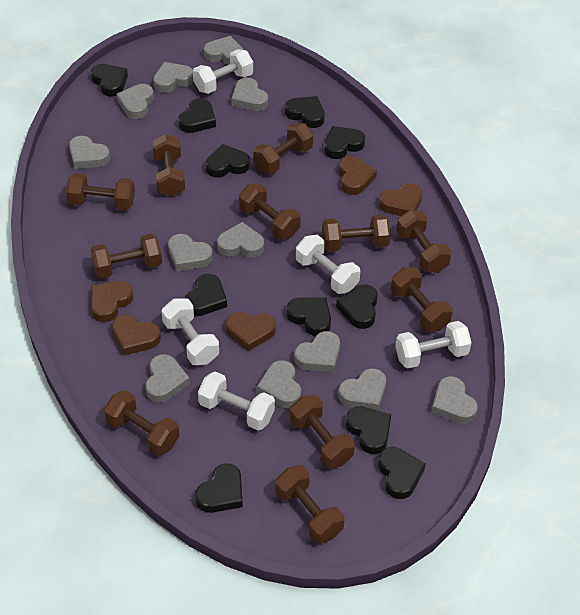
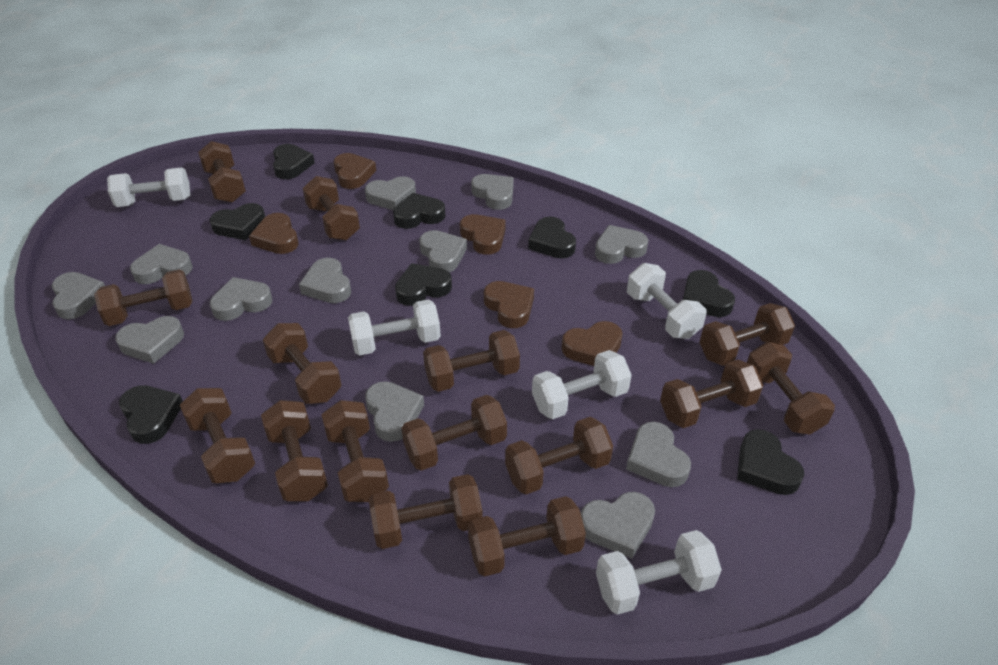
black heart: 11 -> 8
brown dumbbell: 11 -> 15

